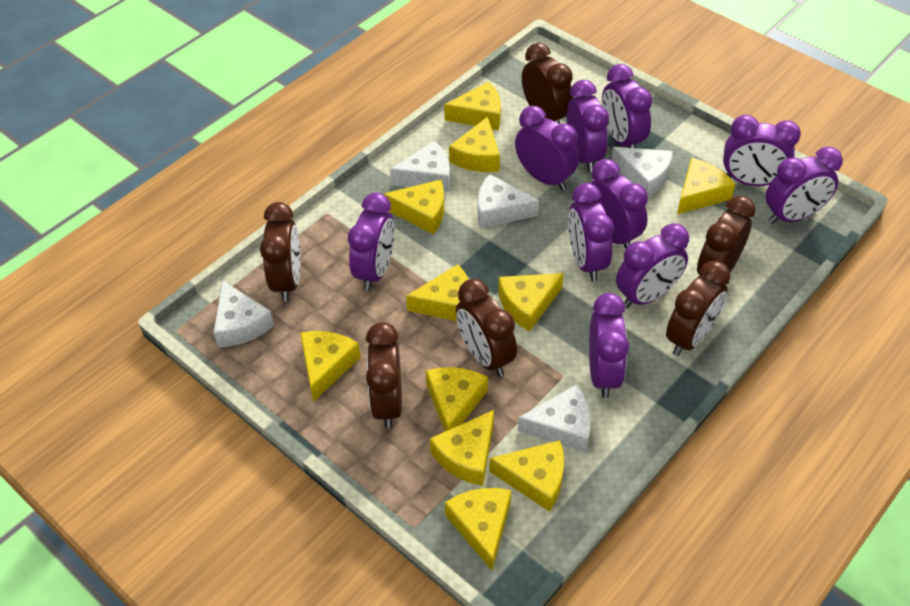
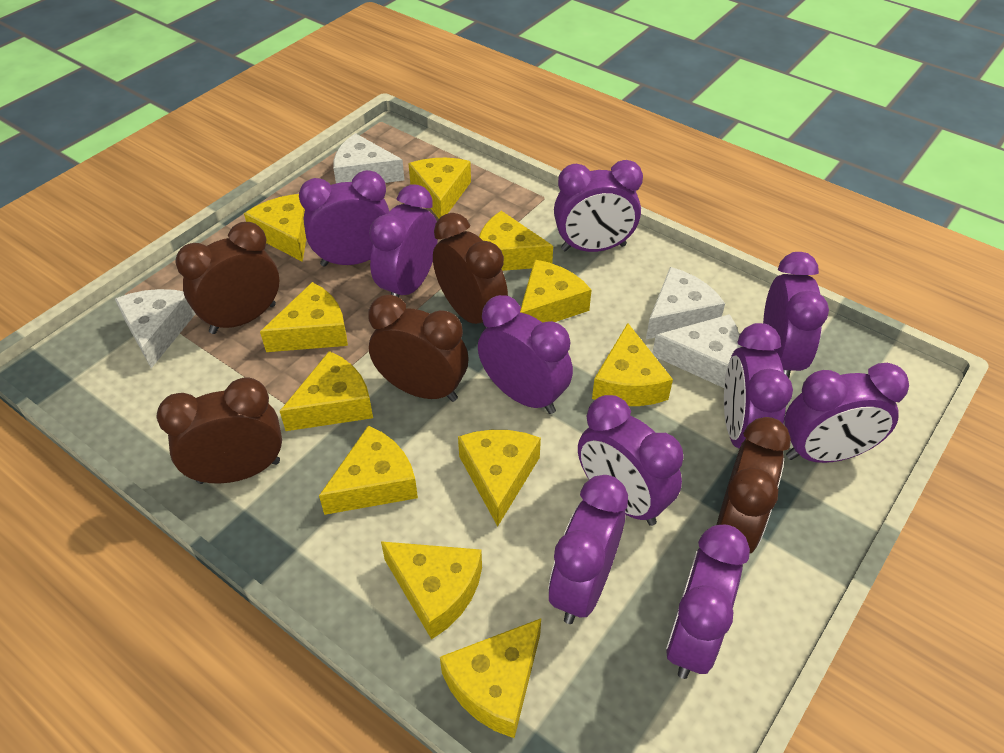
brown clock: 6 -> 5
white cheese: 5 -> 4

